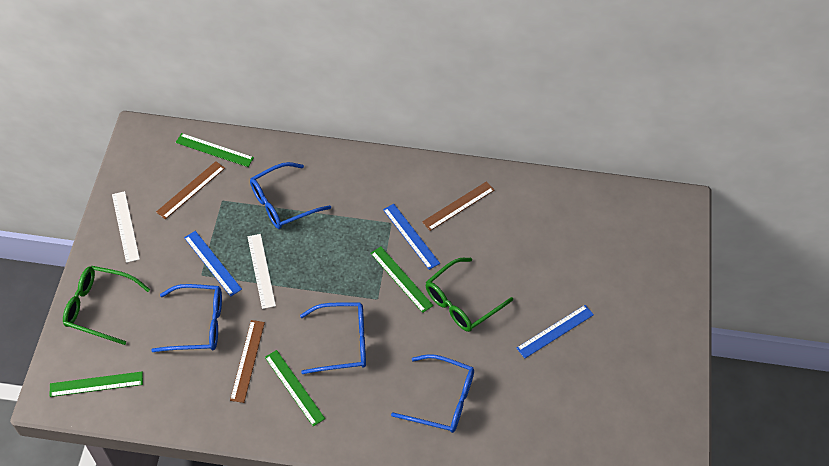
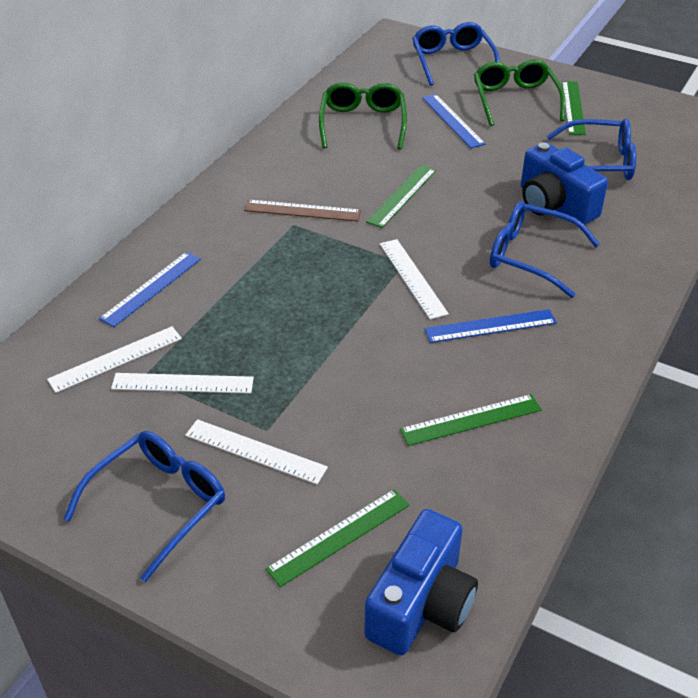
blue camera: 0 -> 2
brown ruler: 3 -> 1
white ruler: 2 -> 4

